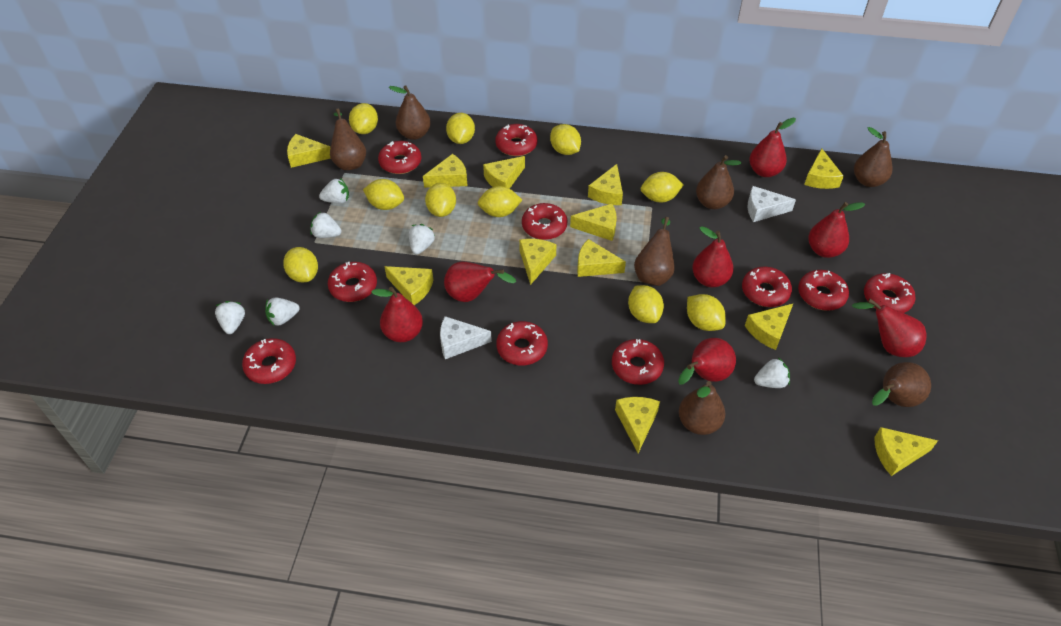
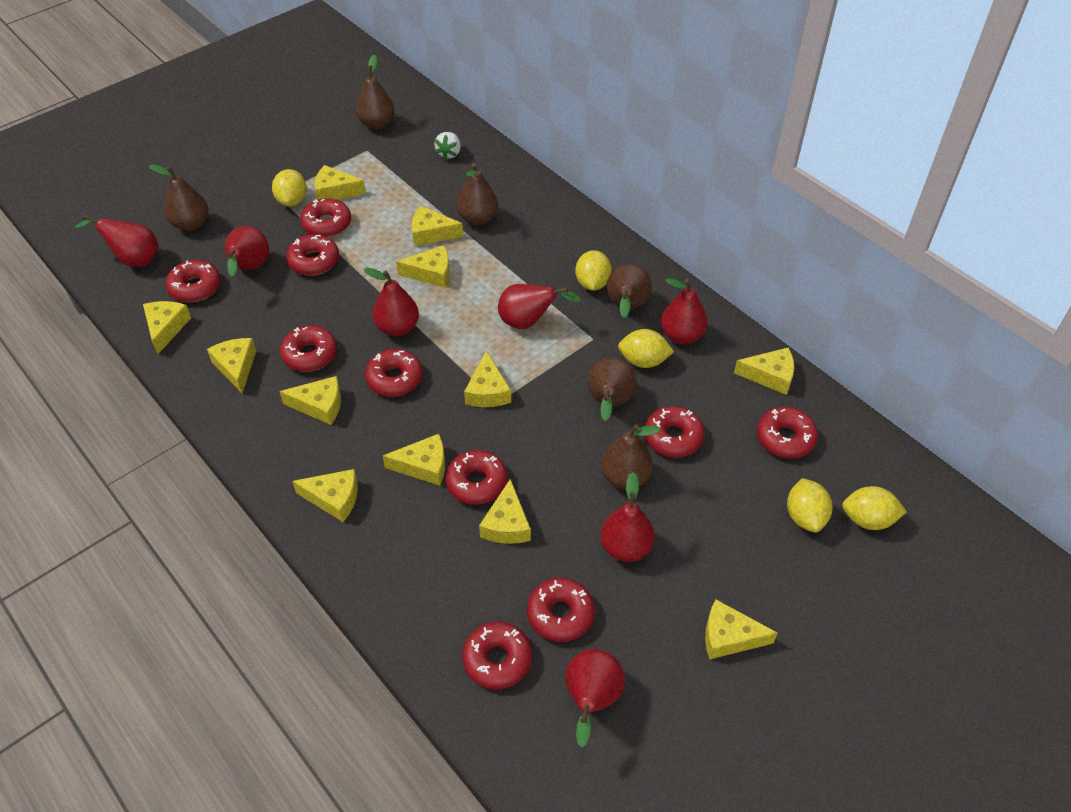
brown pear: 7 -> 6
white cheese: 2 -> 0
white strawberry: 6 -> 1
yellow lemon: 10 -> 5

